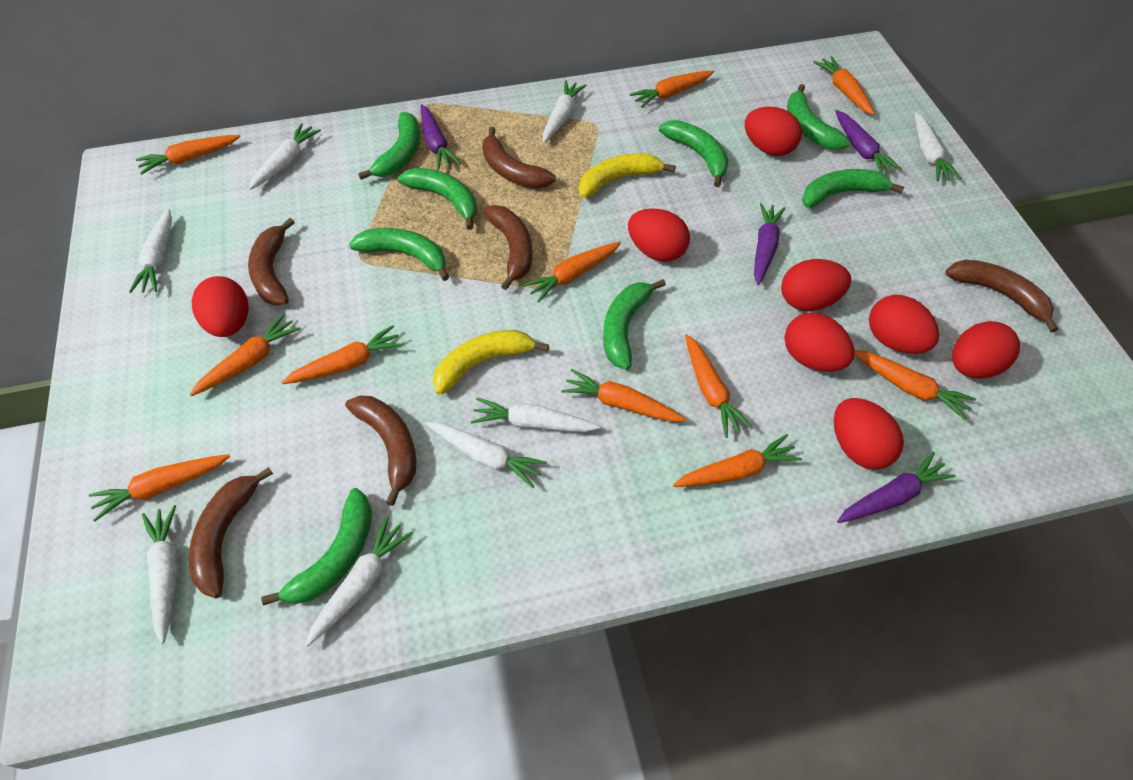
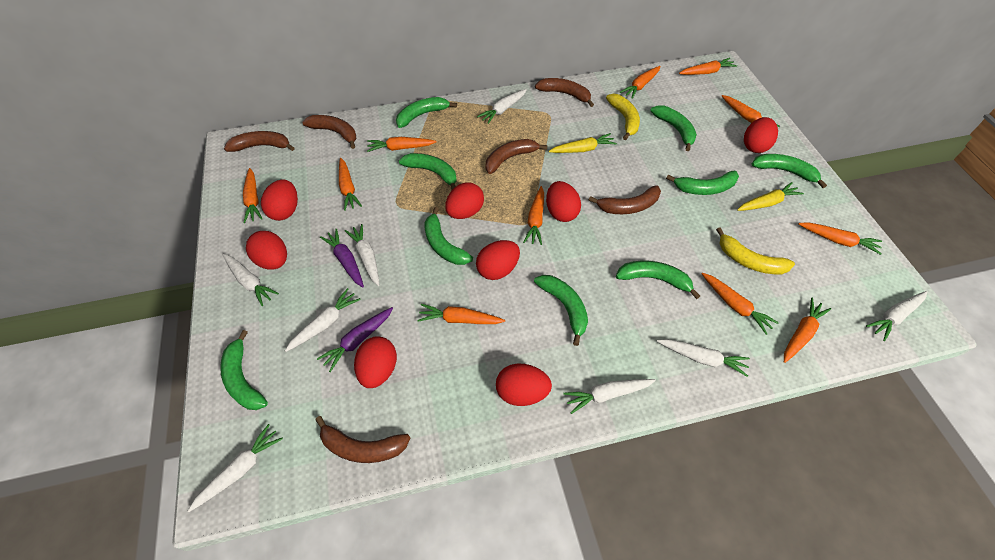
green banana: 8 -> 9
purple carrot: 4 -> 2
yellow carrot: 0 -> 2

